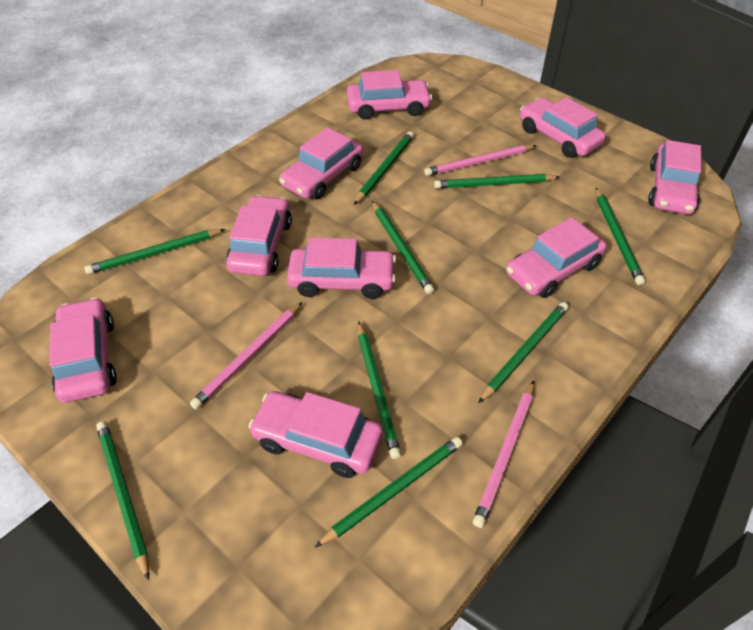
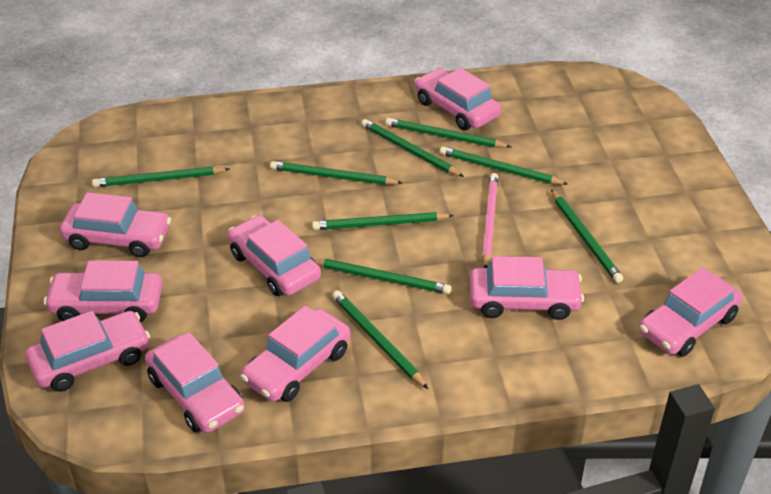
pink pencil: 3 -> 1

